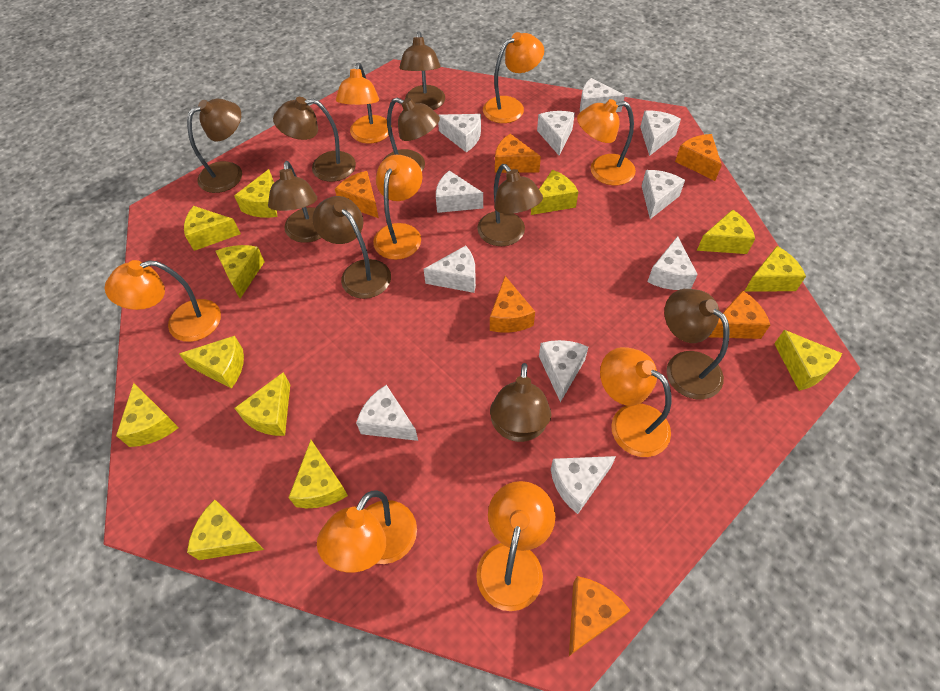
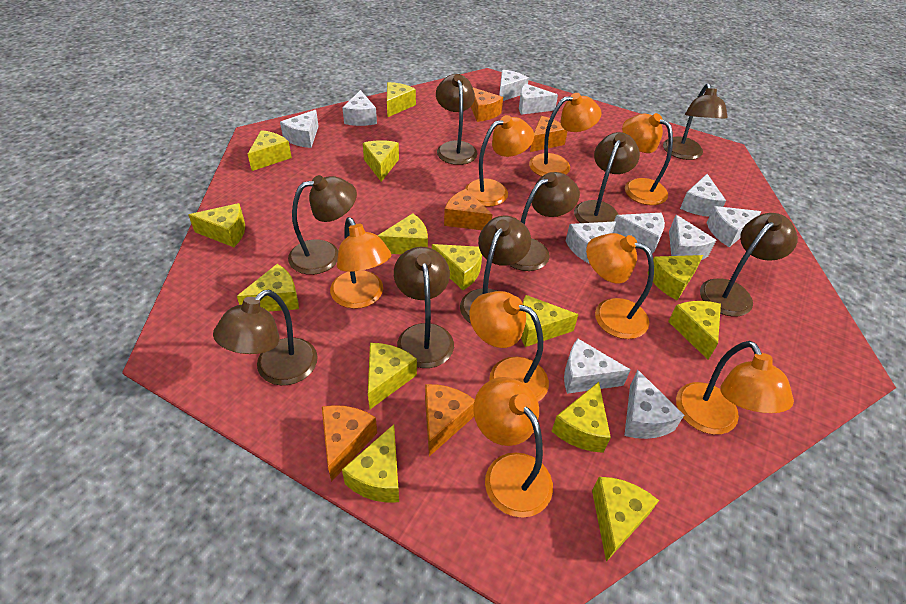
orange cheese: 6 -> 5
yellow cheese: 12 -> 14

